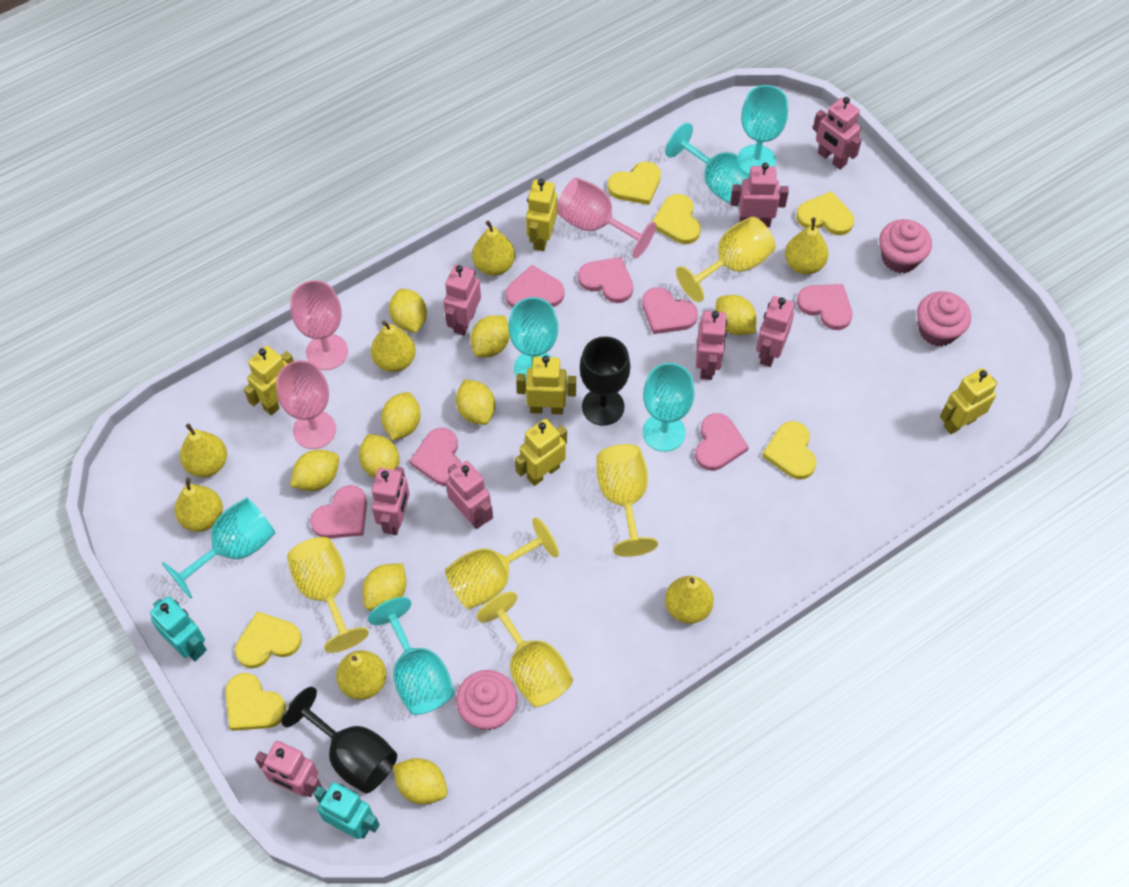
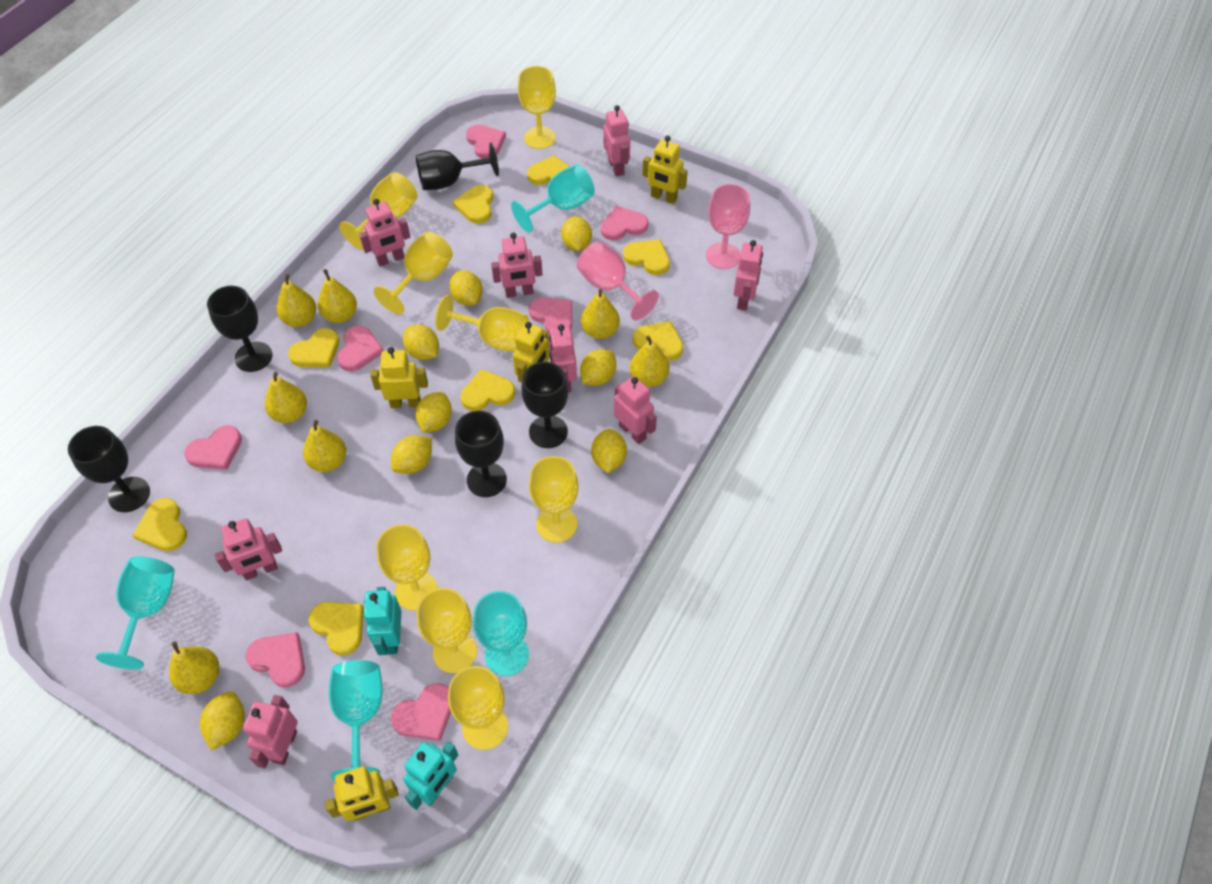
black goblet: 2 -> 5
pink cupcake: 3 -> 0
pink goblet: 3 -> 2
turquoise goblet: 6 -> 4
yellow goblet: 5 -> 8
yellow heart: 6 -> 8
yellow lemon: 9 -> 8
yellow robot: 5 -> 4

